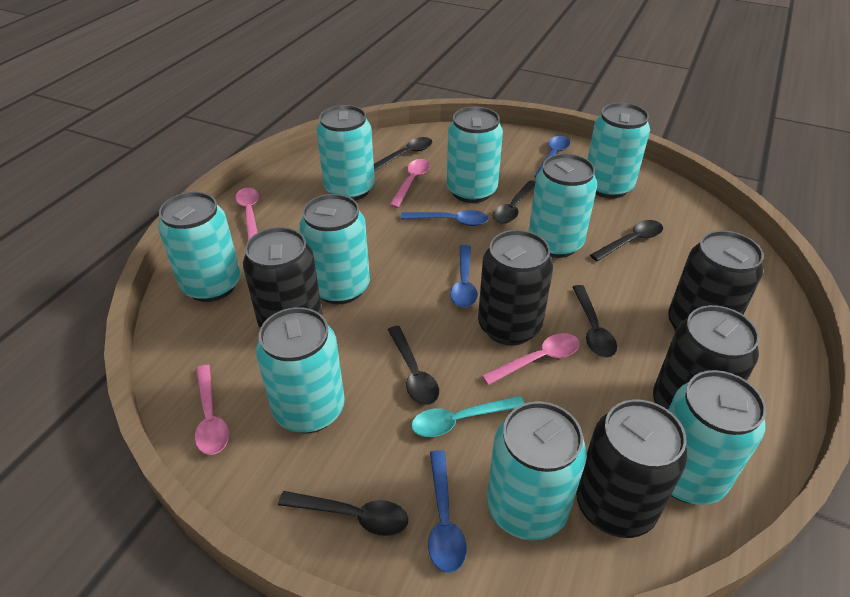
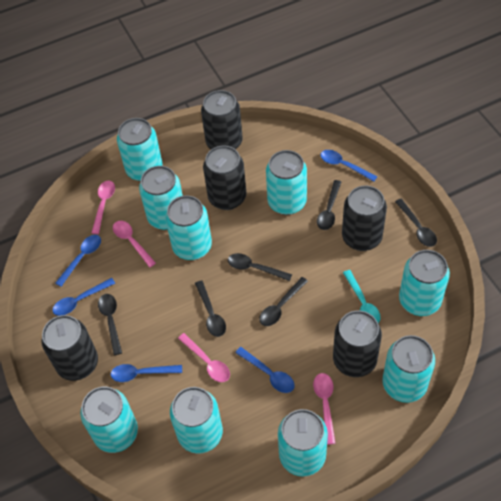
blue spoon: 4 -> 5

